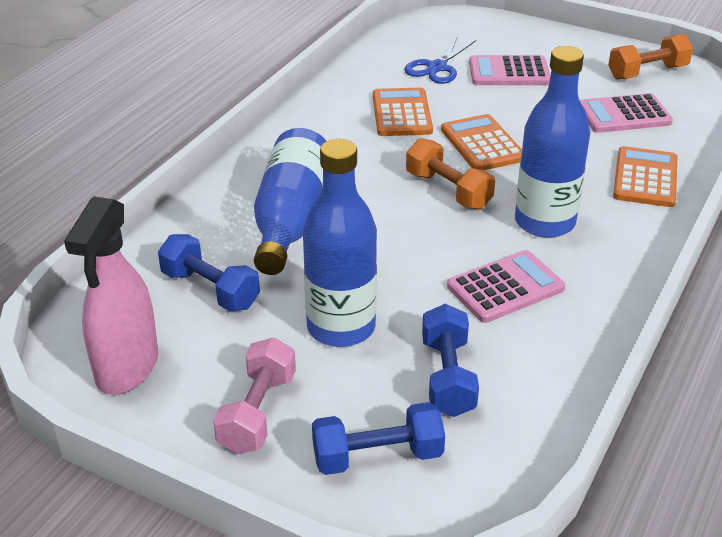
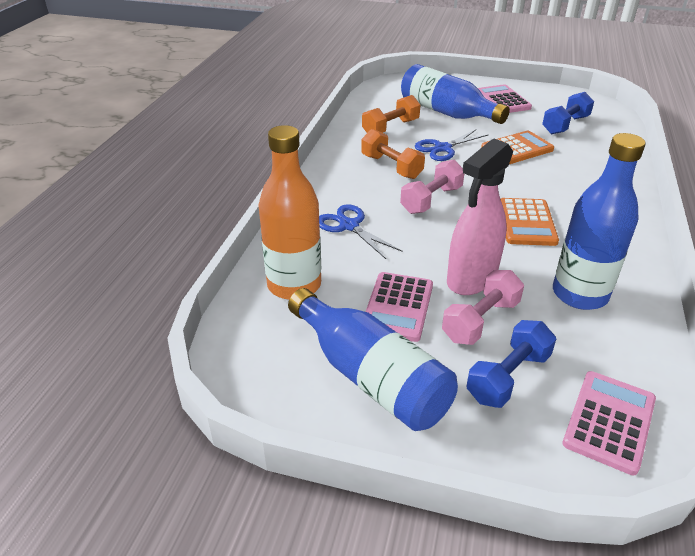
blue dumbbell: 3 -> 2
blue scissors: 1 -> 2
orange bottle: 0 -> 1
orange calculator: 3 -> 2
pink dumbbell: 1 -> 2

